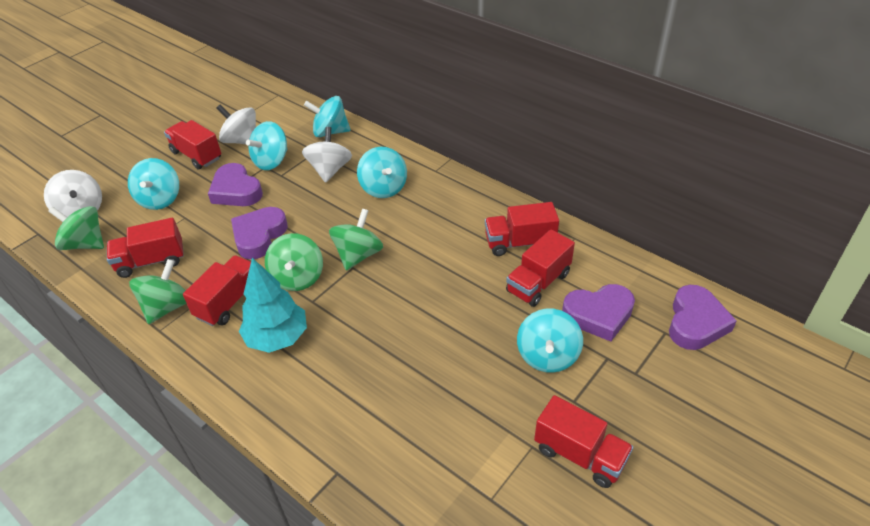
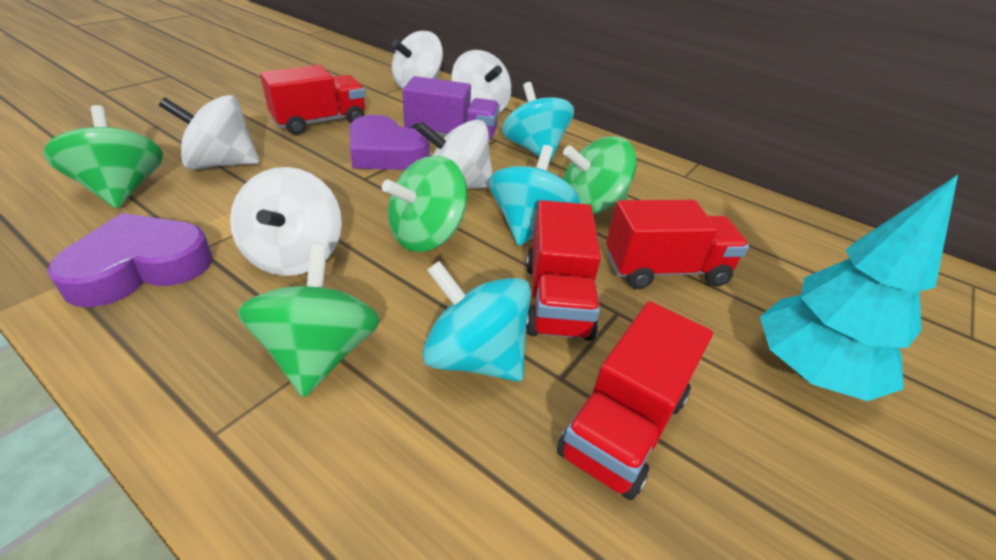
purple heart: 4 -> 2
purple truck: 0 -> 1
red truck: 6 -> 4
turquoise spinning top: 5 -> 3
white spinning top: 3 -> 5

